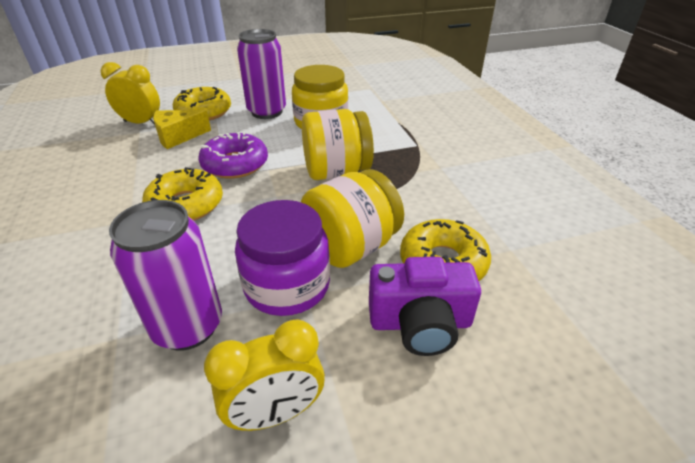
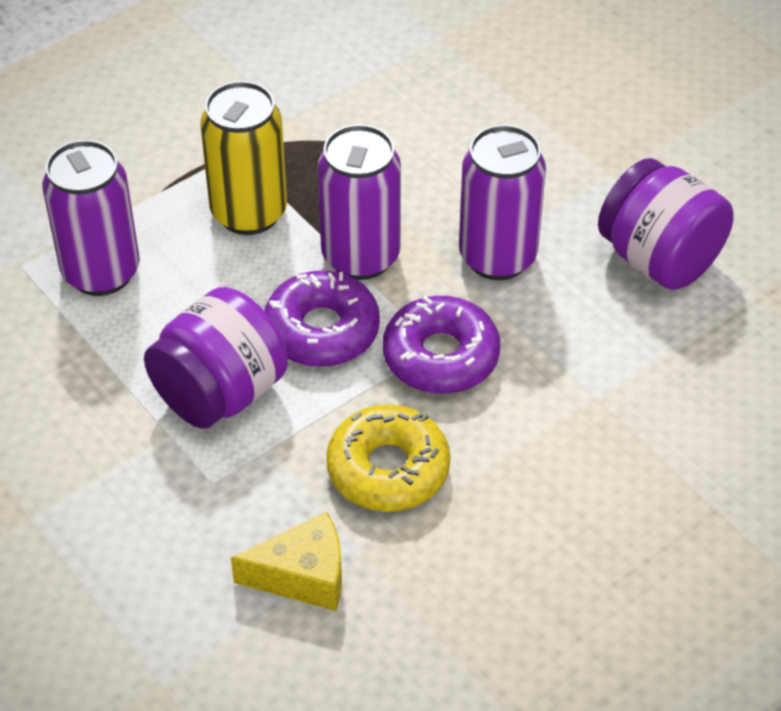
purple camera: 1 -> 0
purple can: 2 -> 3
purple donut: 1 -> 2
purple jar: 1 -> 2
yellow can: 0 -> 1
yellow clock: 2 -> 0
yellow donut: 3 -> 1
yellow jar: 3 -> 0

